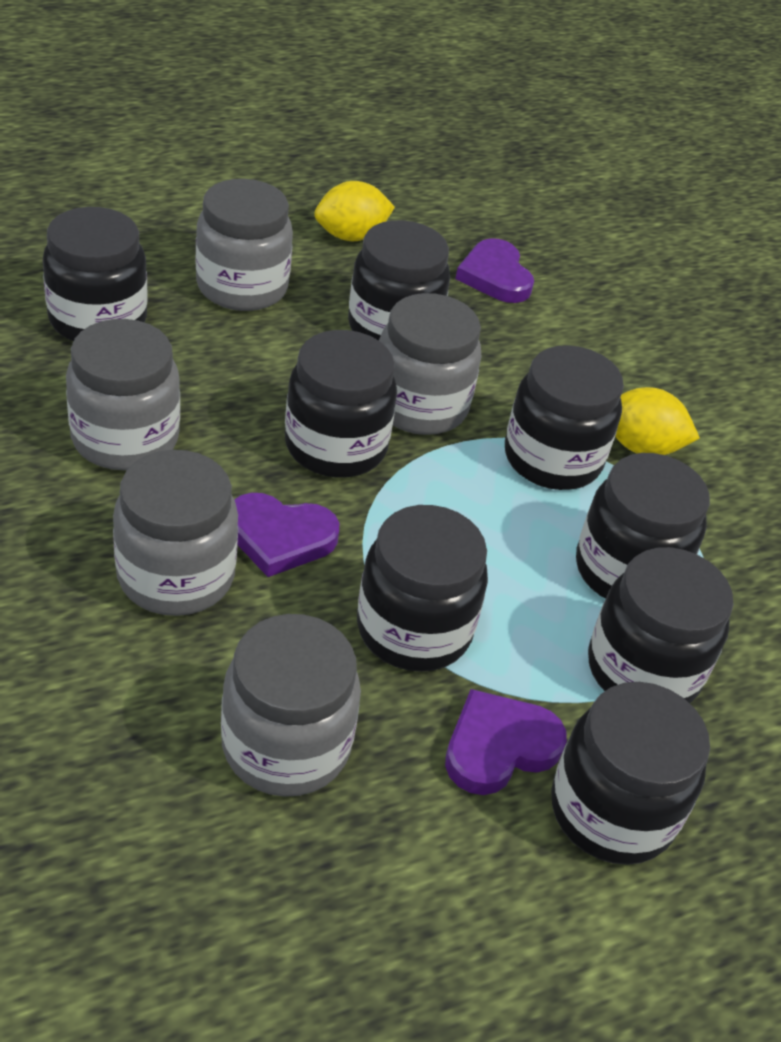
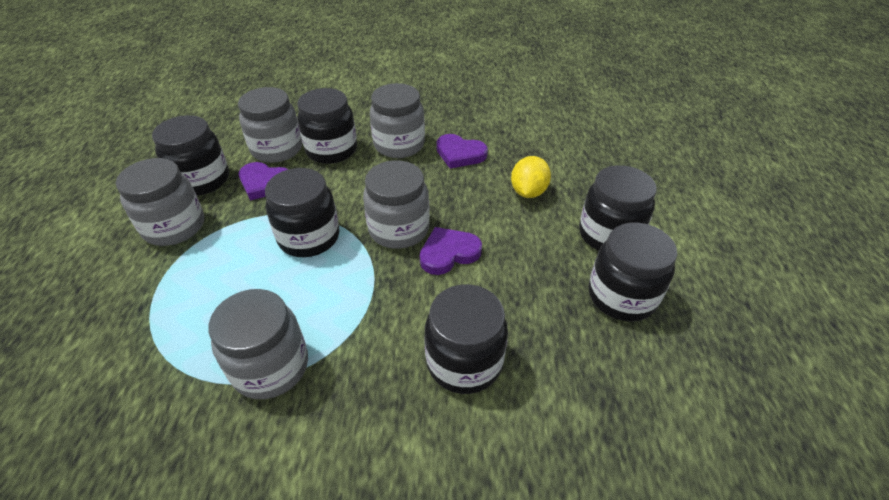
black jar: 8 -> 6
yellow lemon: 2 -> 1

